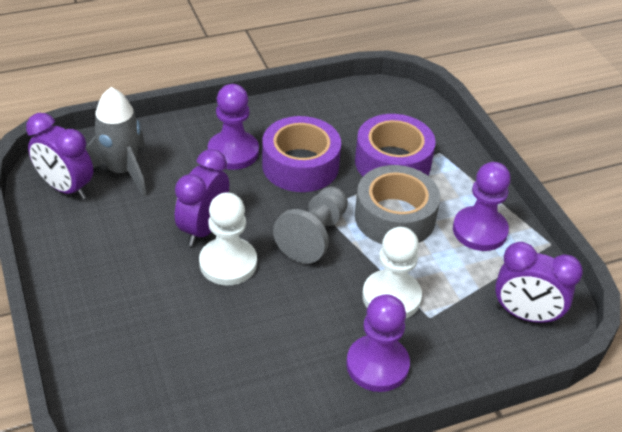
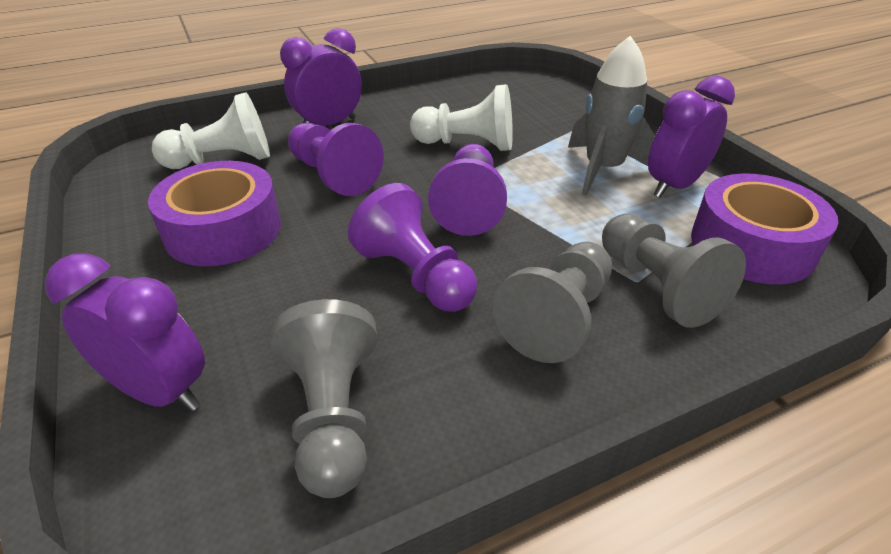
grey pawn: 1 -> 3
grey tape: 1 -> 0

